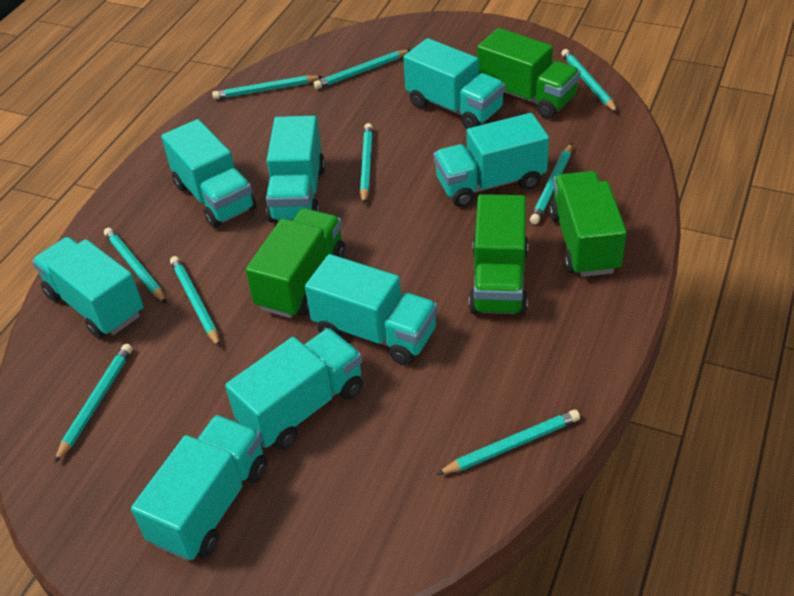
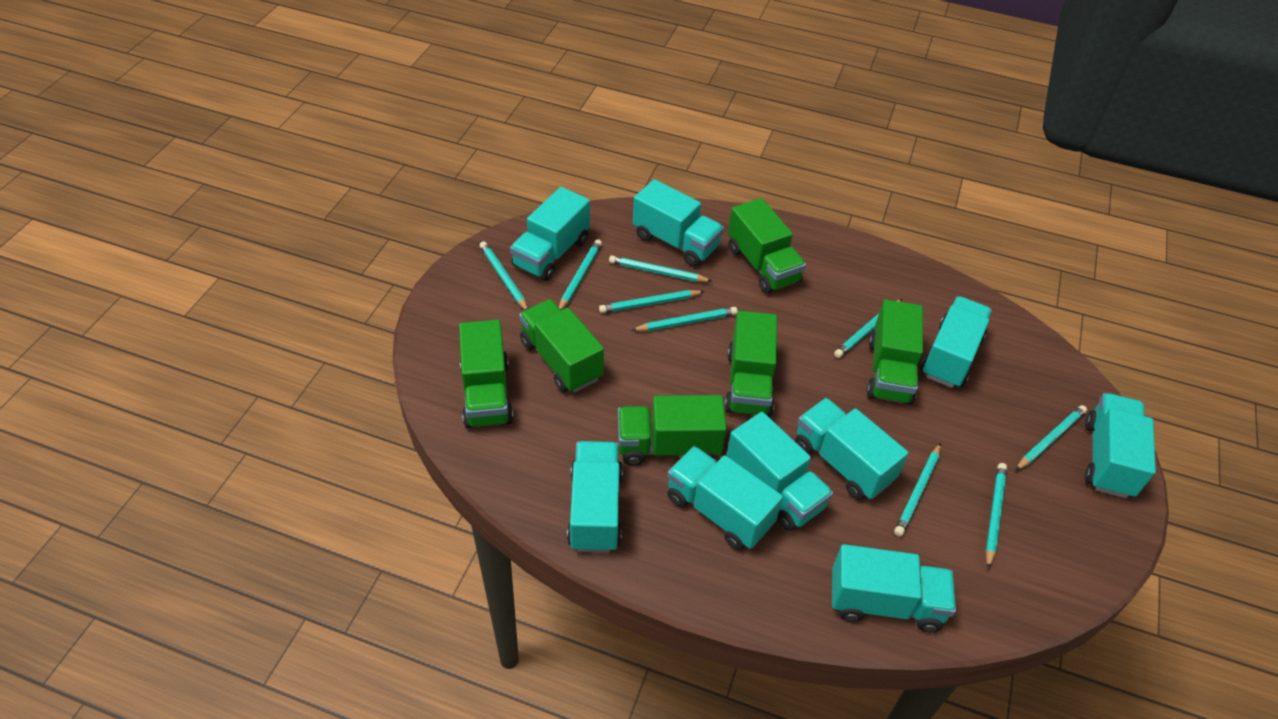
green truck: 4 -> 6
turquoise truck: 8 -> 9

